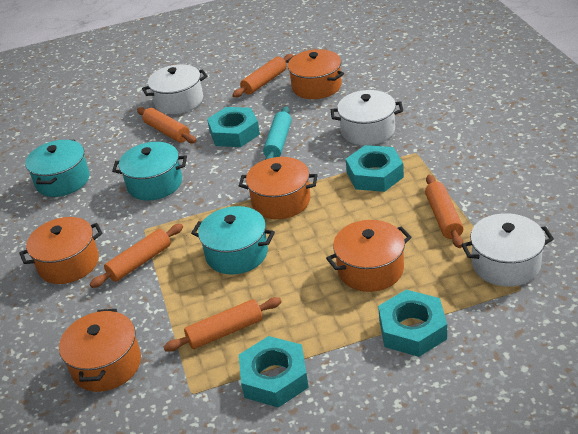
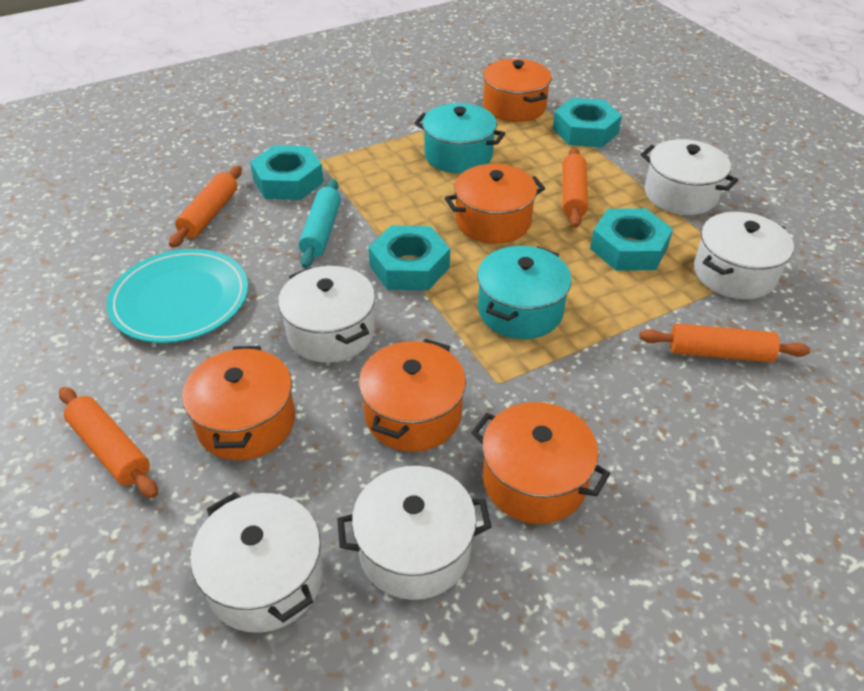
orange rolling pin: 5 -> 4
turquoise plate: 0 -> 1
turquoise pot: 3 -> 2
white pot: 3 -> 5

